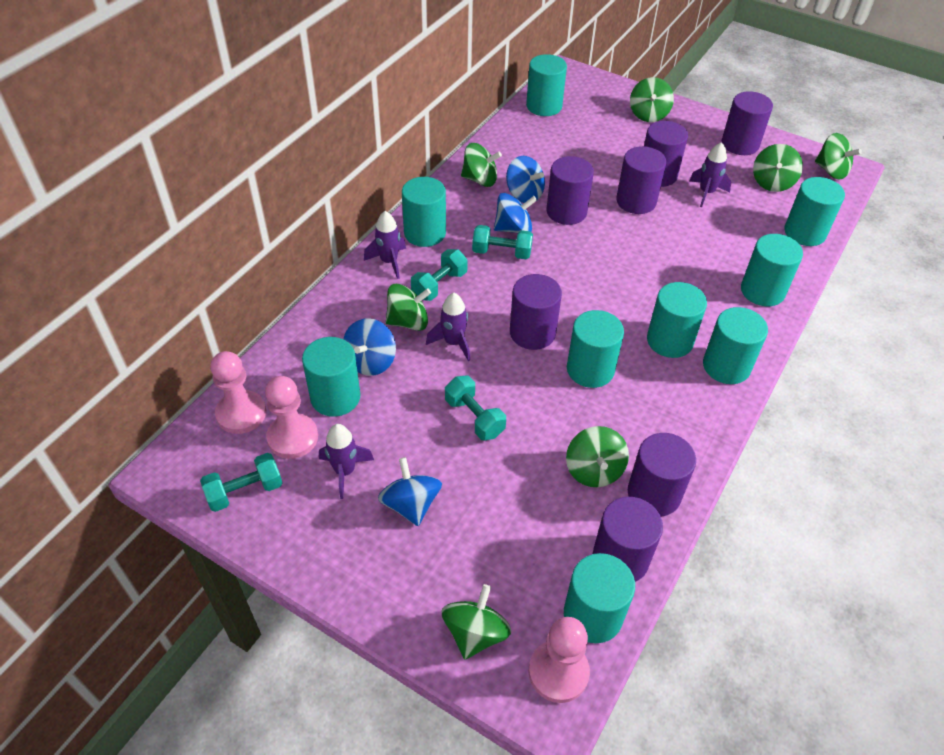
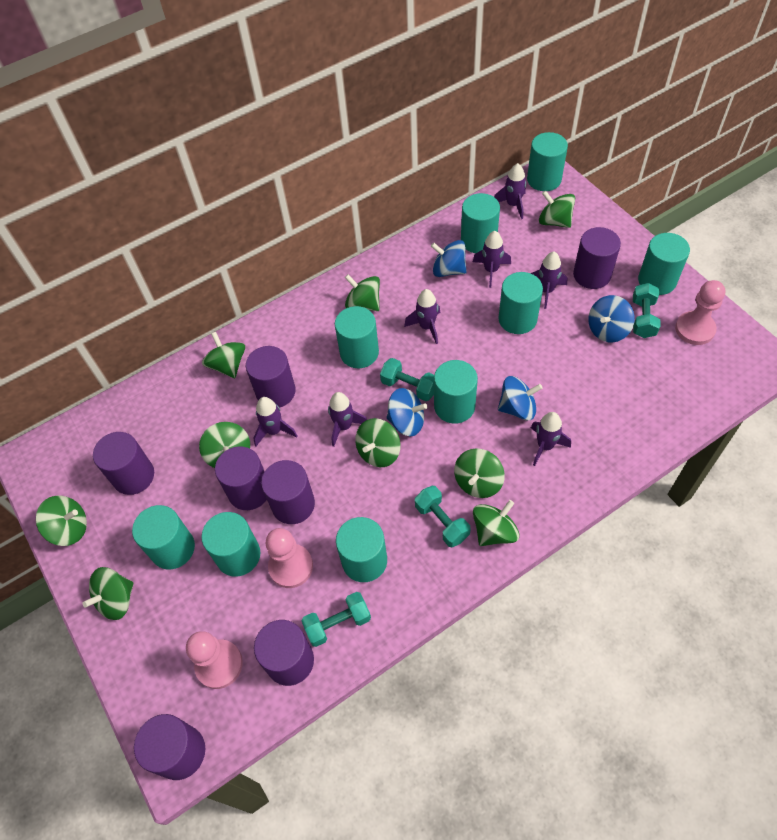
green spinning top: 7 -> 9
purple rocket: 4 -> 7

